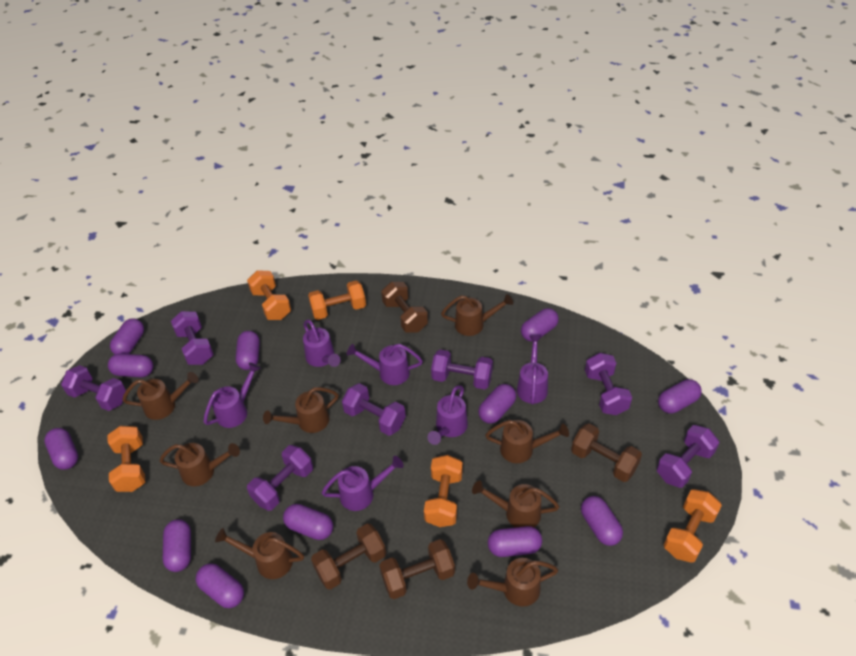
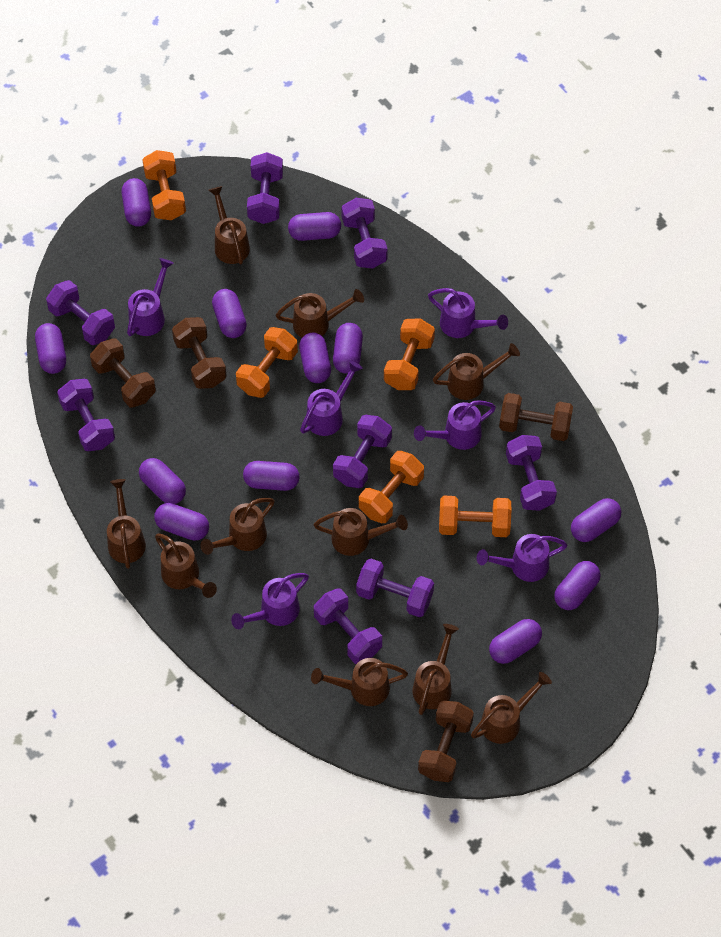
brown watering can: 8 -> 10
purple dumbbell: 7 -> 8

